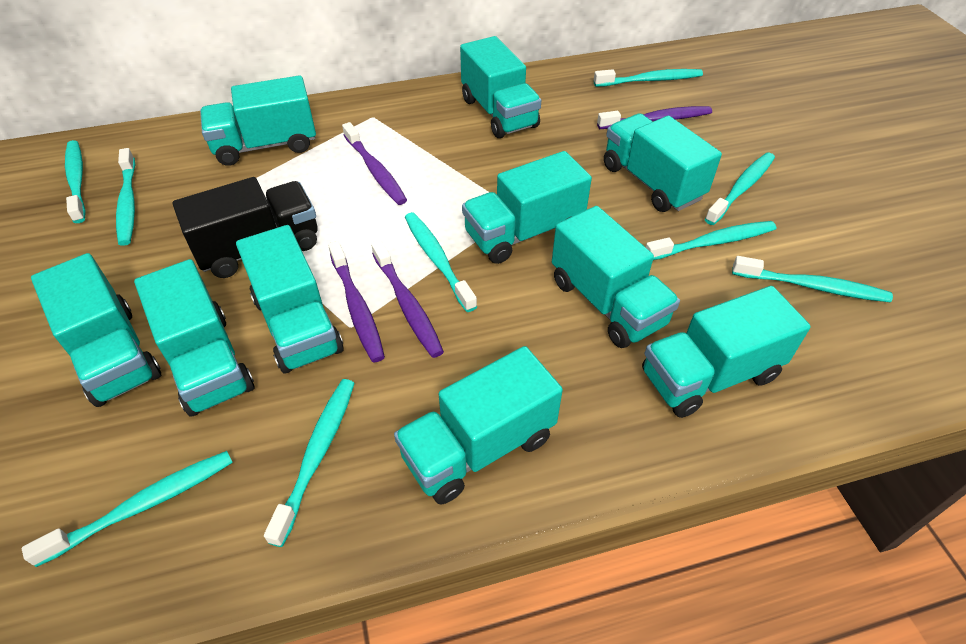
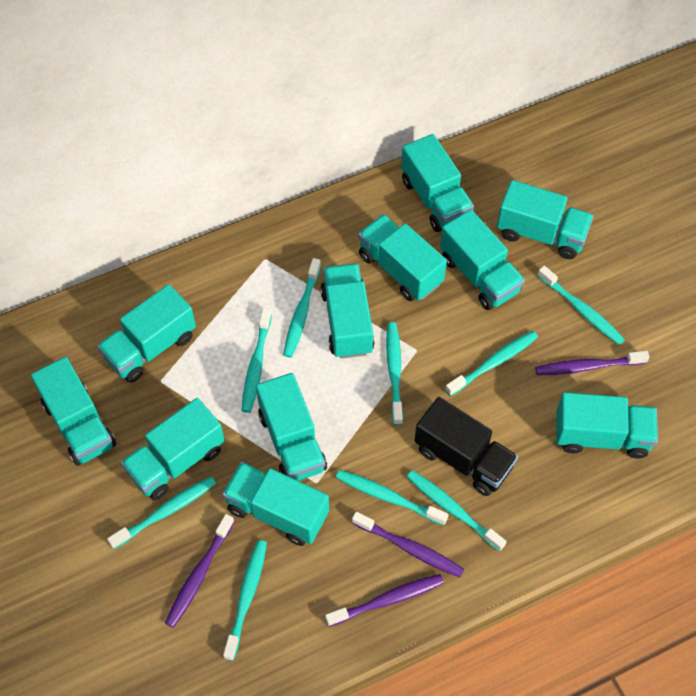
turquoise truck: 10 -> 11

